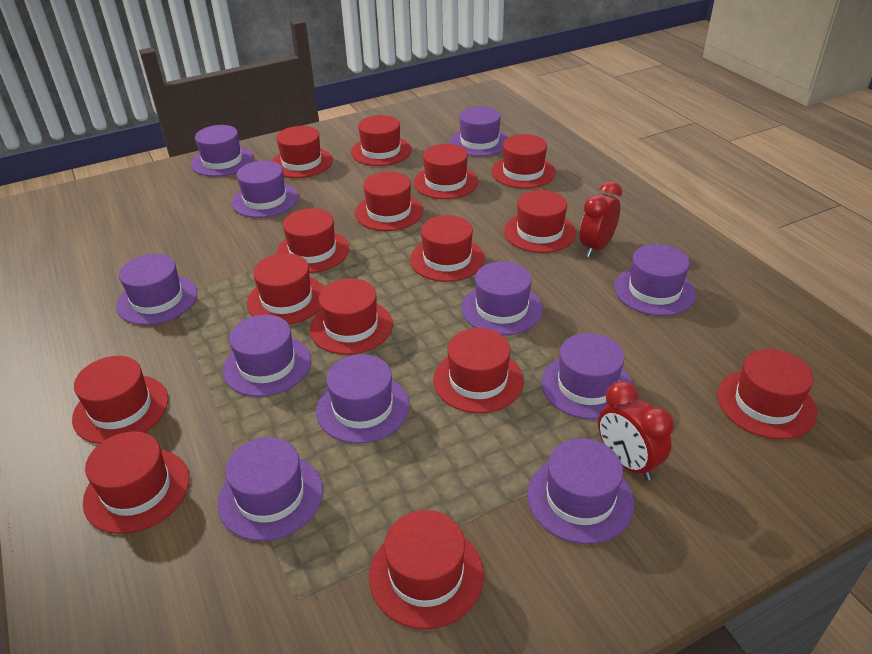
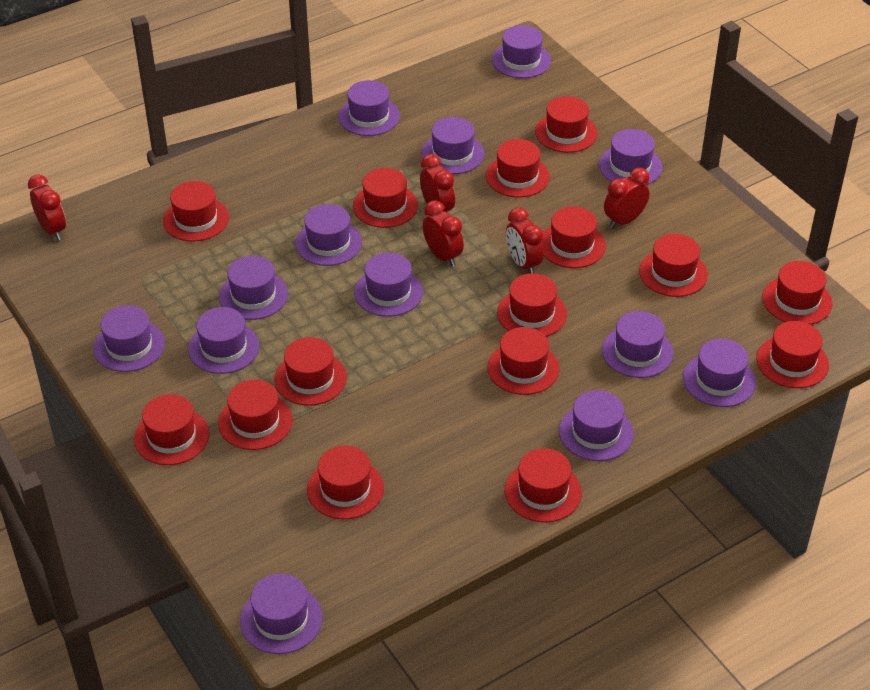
purple hat: 11 -> 13
red clock: 2 -> 5

